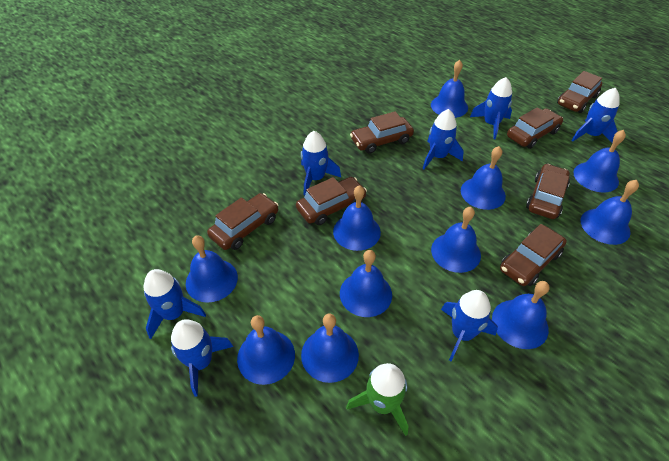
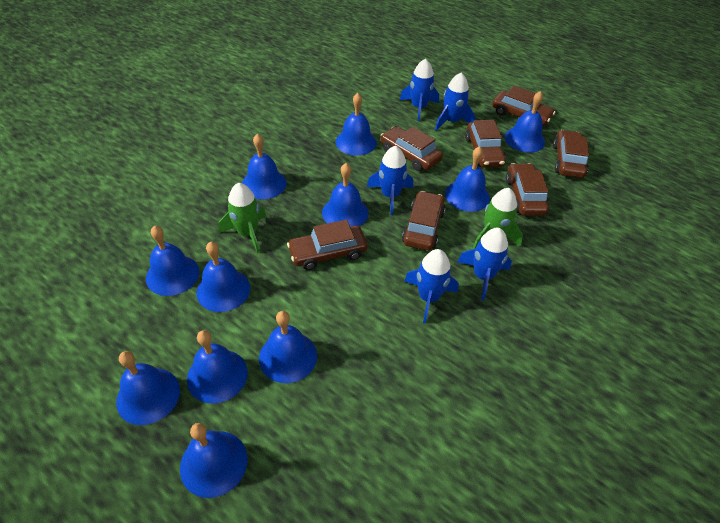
blue rocket: 7 -> 5
green rocket: 1 -> 2

